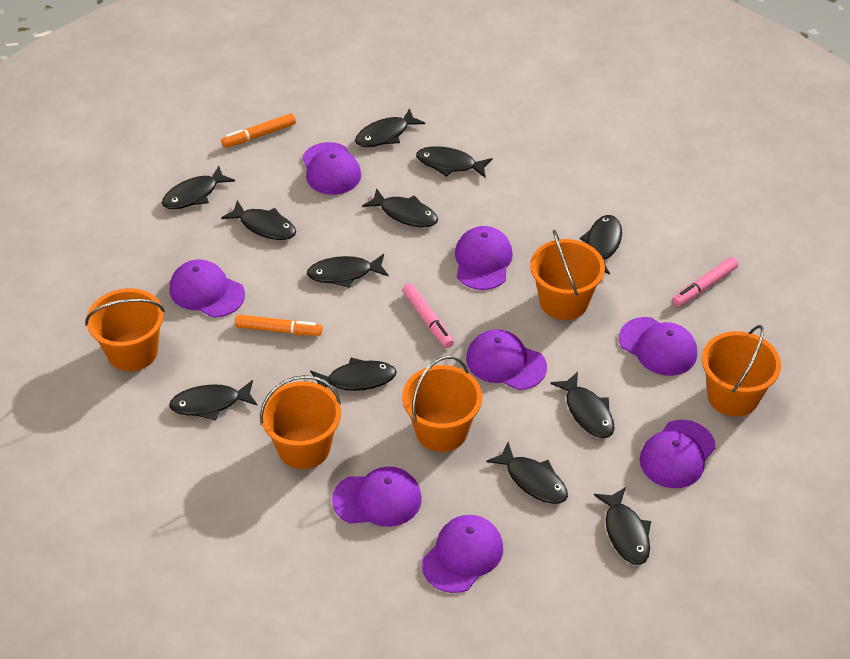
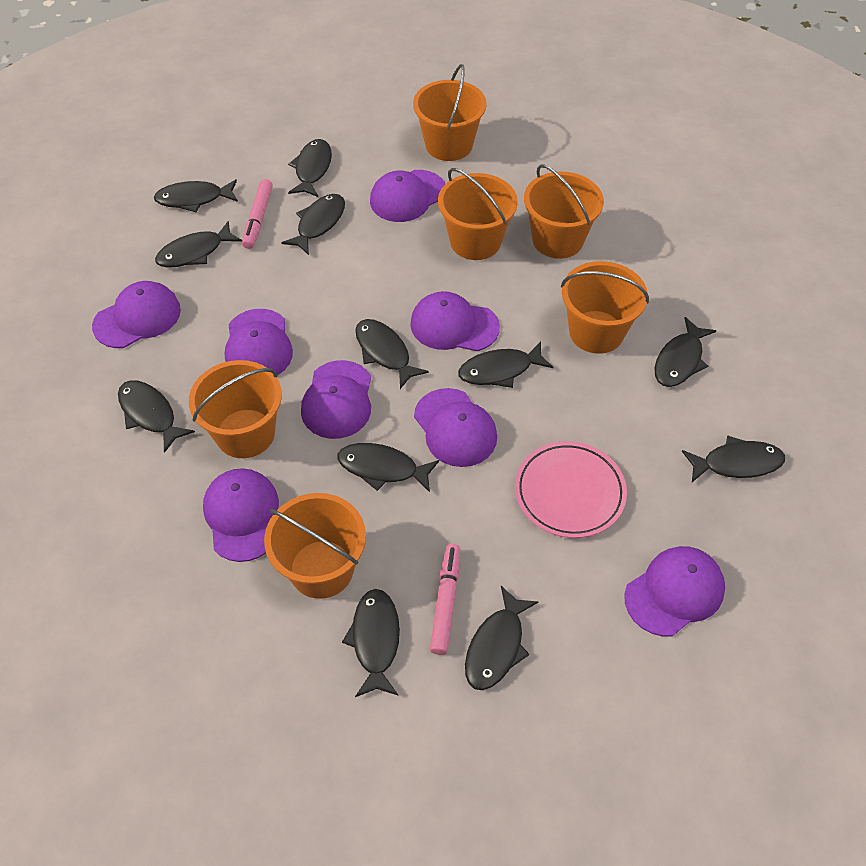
orange bucket: 5 -> 6
orange marker: 2 -> 0
pink plate: 0 -> 1

